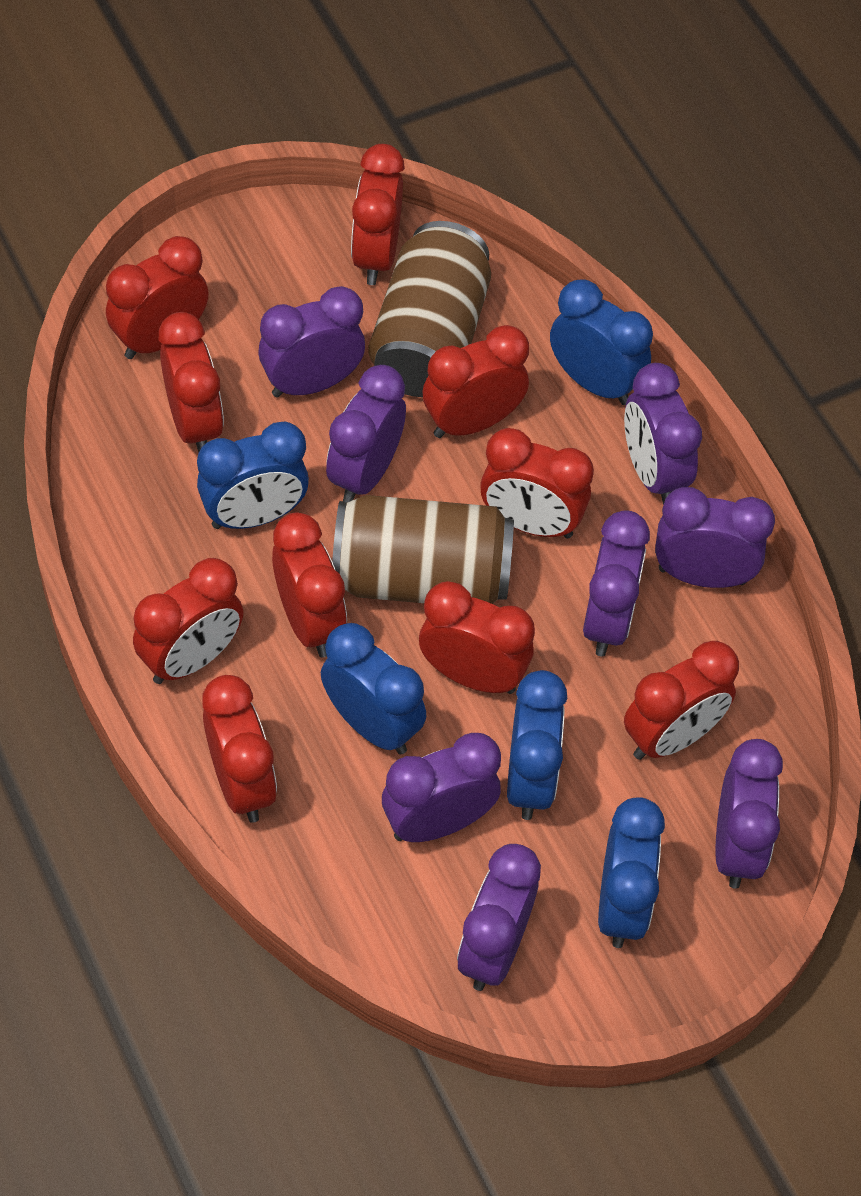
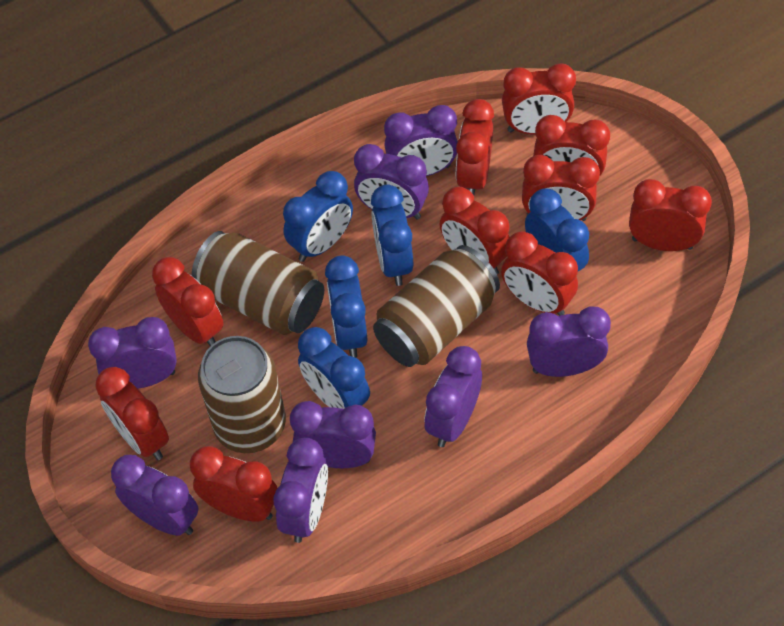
brown can: 2 -> 3

